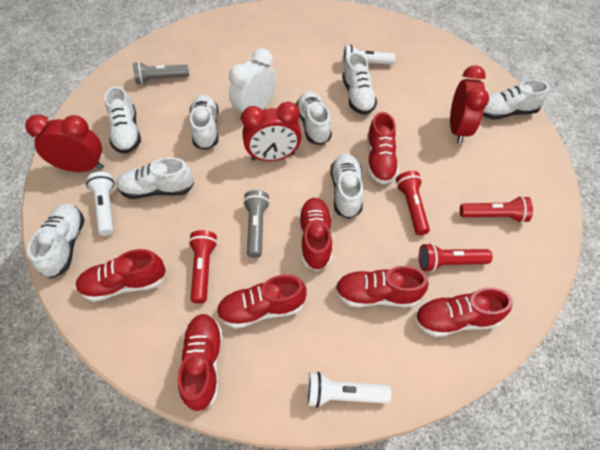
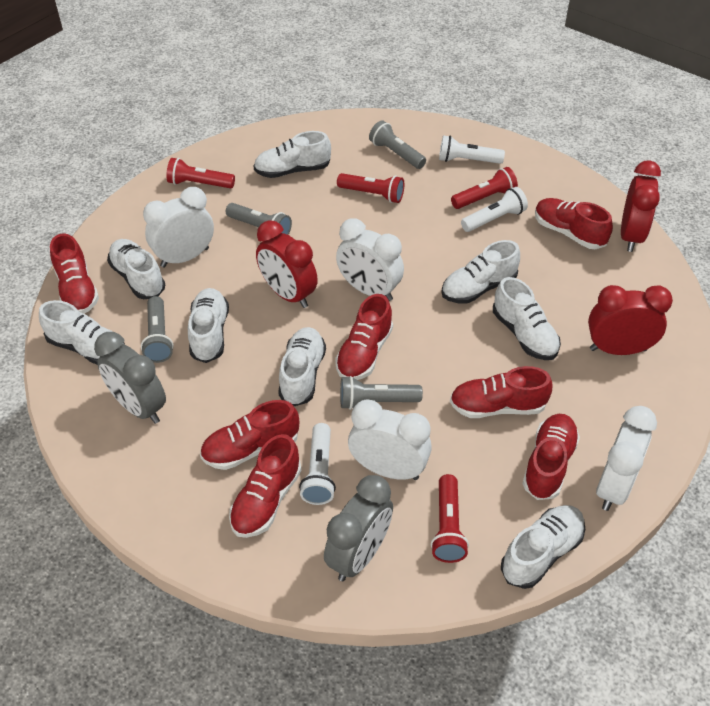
grey clock: 0 -> 2
grey flashlight: 2 -> 4
white clock: 1 -> 4

